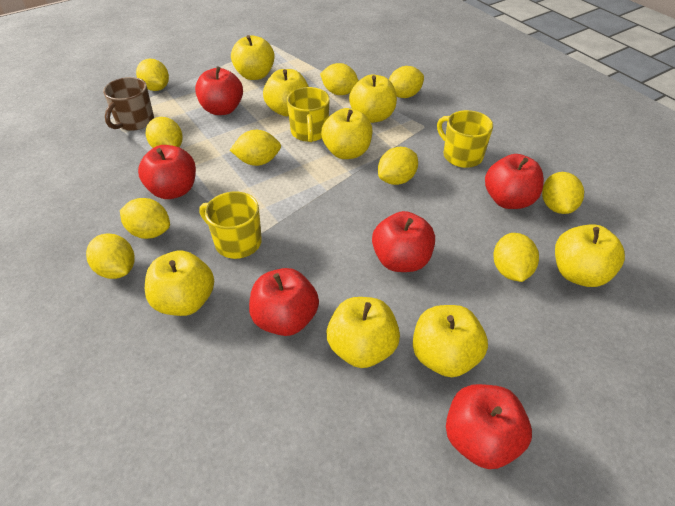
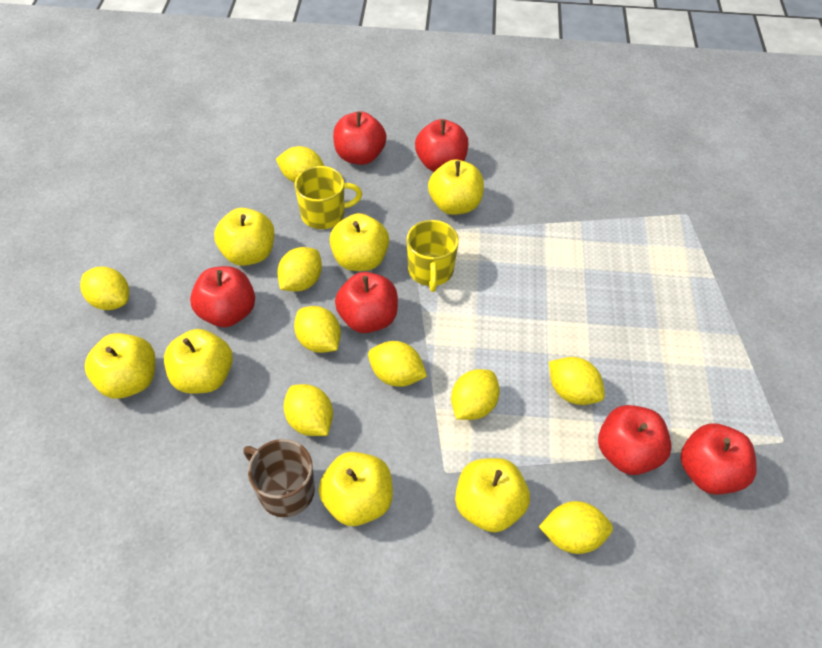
yellow apple: 8 -> 7
yellow lemon: 10 -> 9
yellow mug: 3 -> 2

